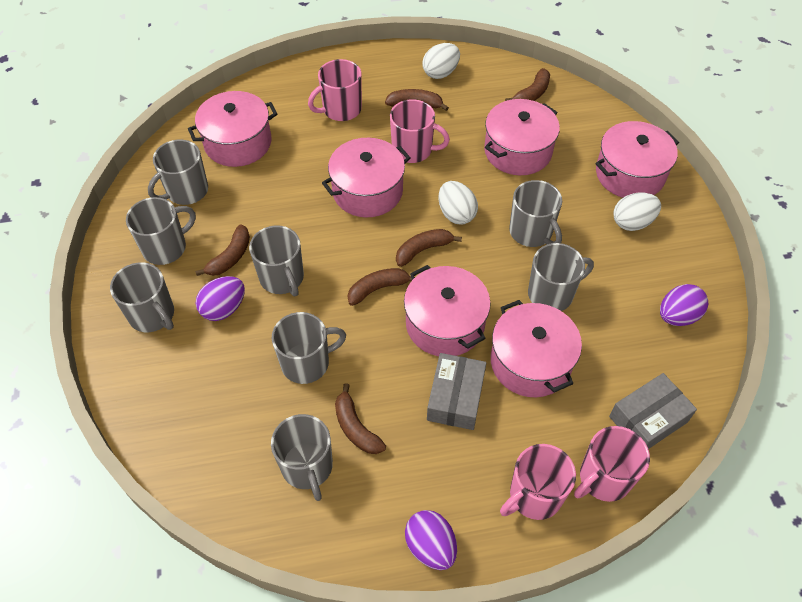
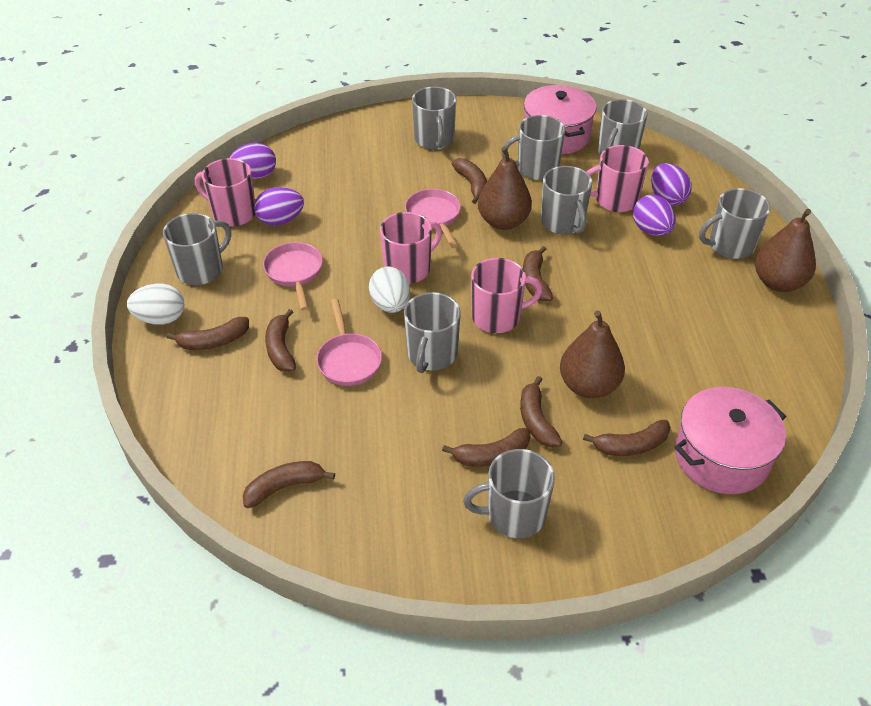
brown banana: 6 -> 8
brown pear: 0 -> 3
grey box: 2 -> 0
pink pan: 0 -> 3
pink pot: 6 -> 2
purple egg: 3 -> 4
white egg: 3 -> 2

